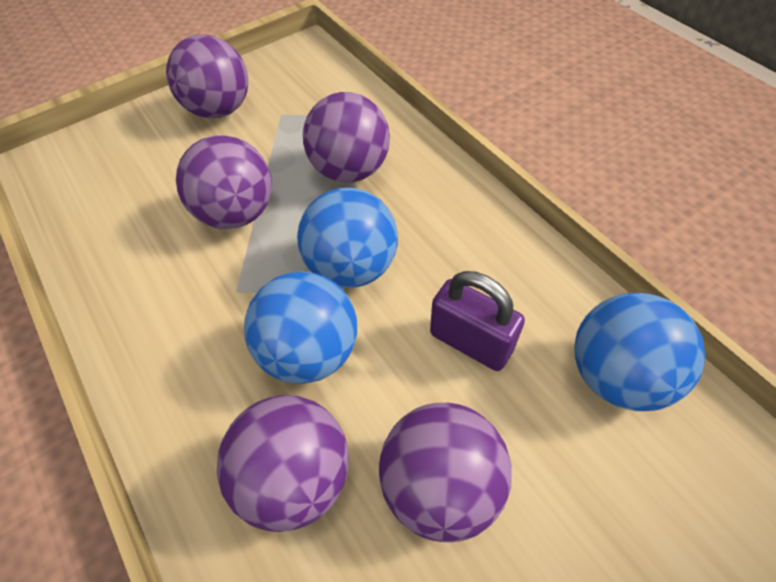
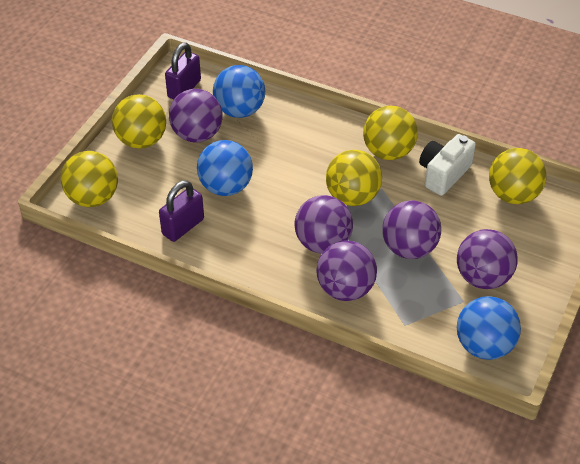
purple padlock: 1 -> 2
white camera: 0 -> 1
yellow ball: 0 -> 5

